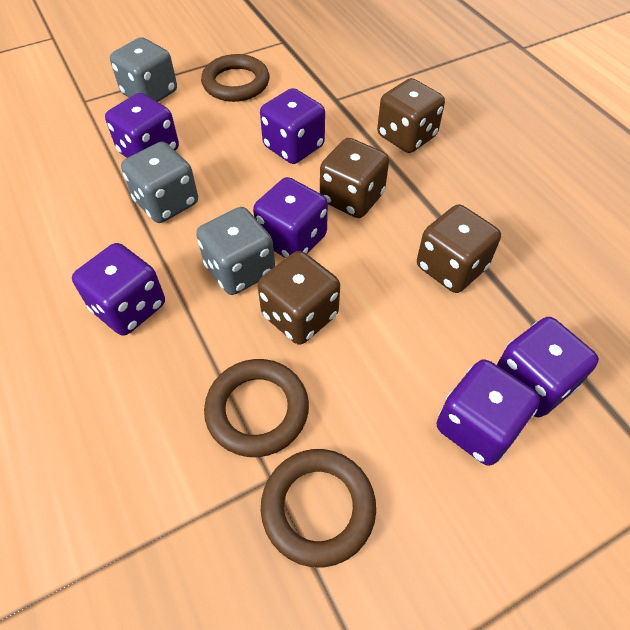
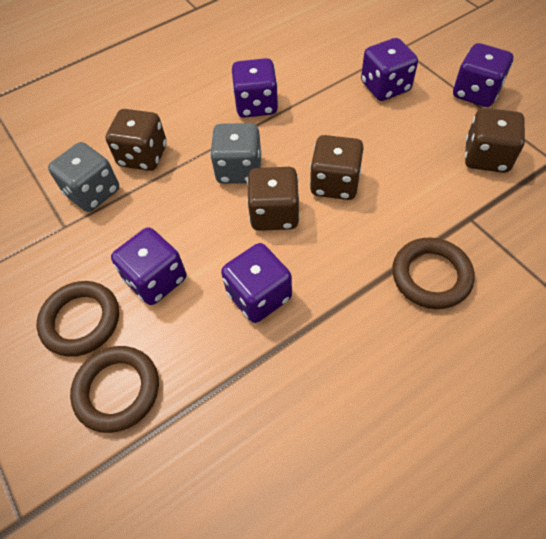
grey dice: 3 -> 2
purple dice: 6 -> 5

